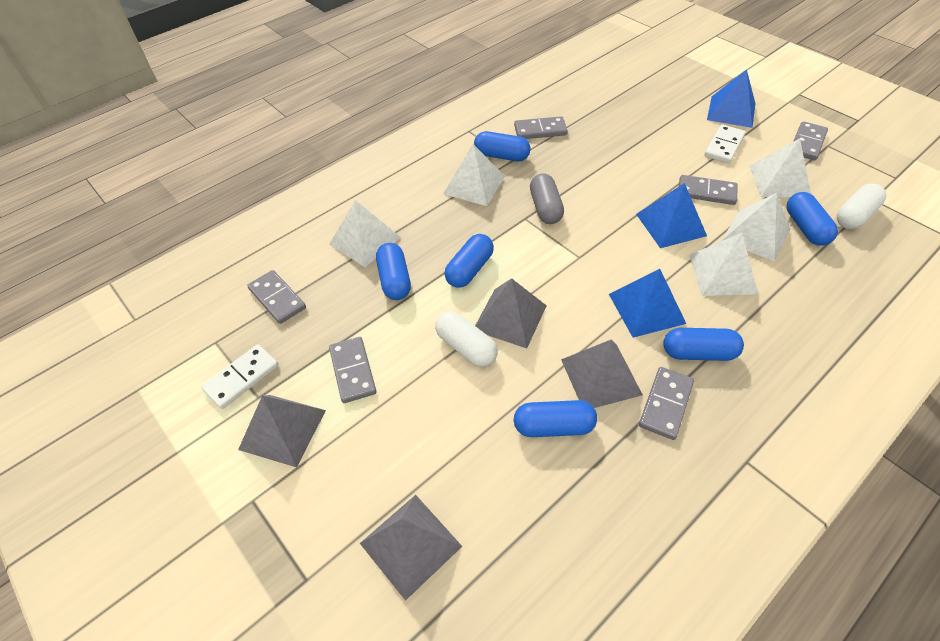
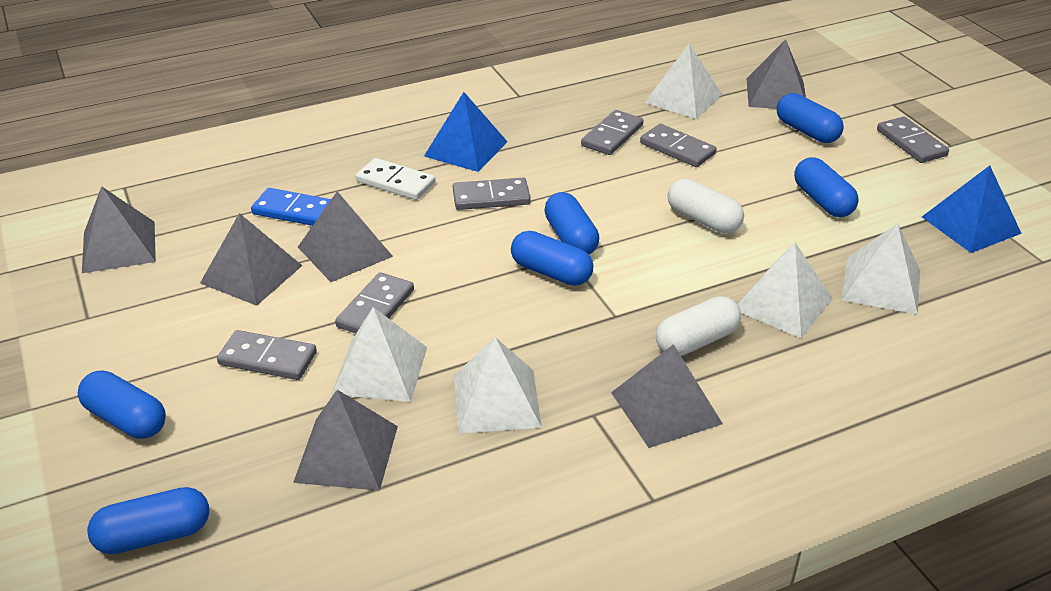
blue domino: 0 -> 1
blue pyramid: 3 -> 2
grey capsule: 1 -> 0
grey pyramid: 4 -> 6
white domino: 2 -> 1

